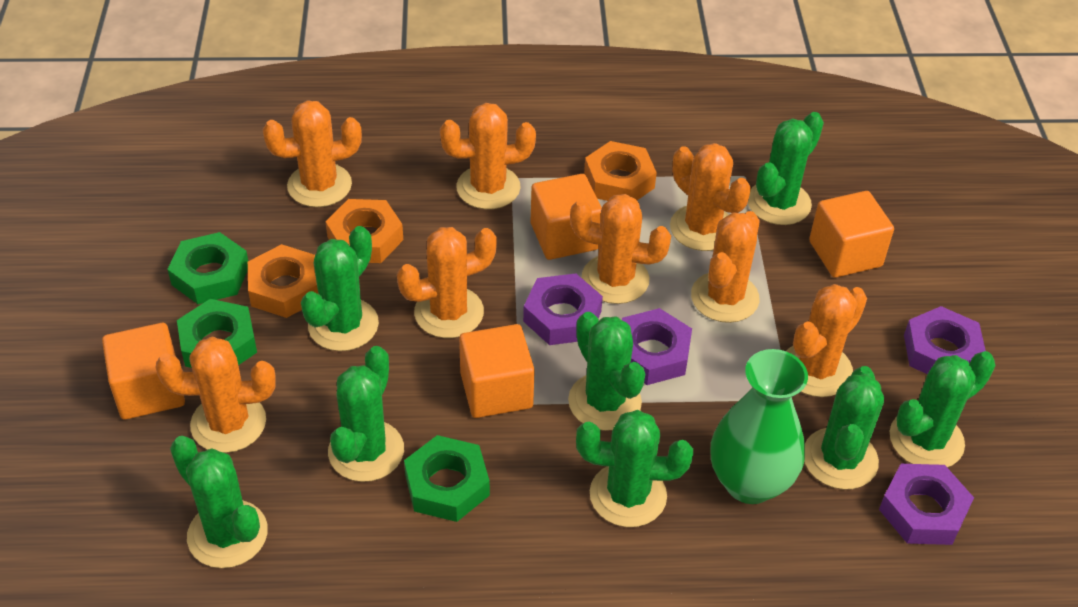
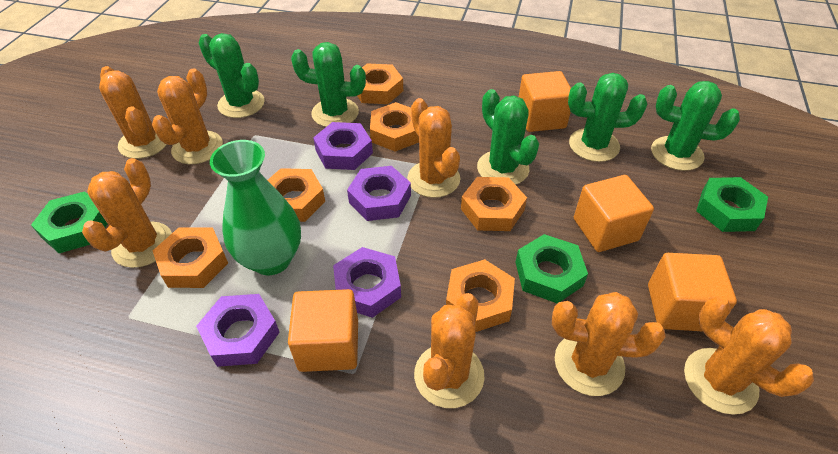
green cactus: 8 -> 5
orange cactus: 8 -> 7
orange nut: 3 -> 6

